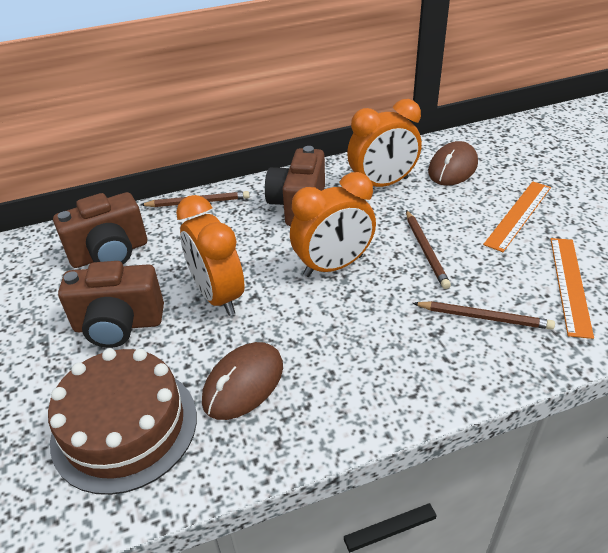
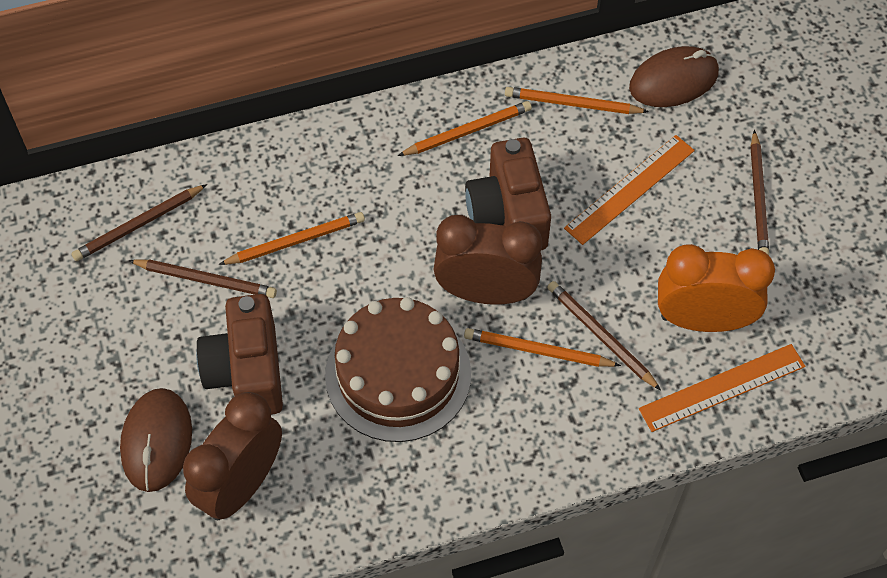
brown camera: 3 -> 2
brown clock: 0 -> 2
brown pencil: 3 -> 4
orange clock: 3 -> 1
orange pencil: 0 -> 4

